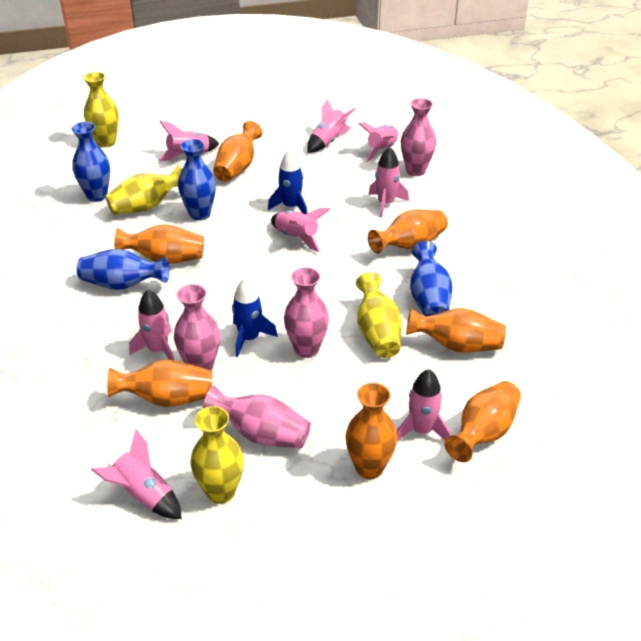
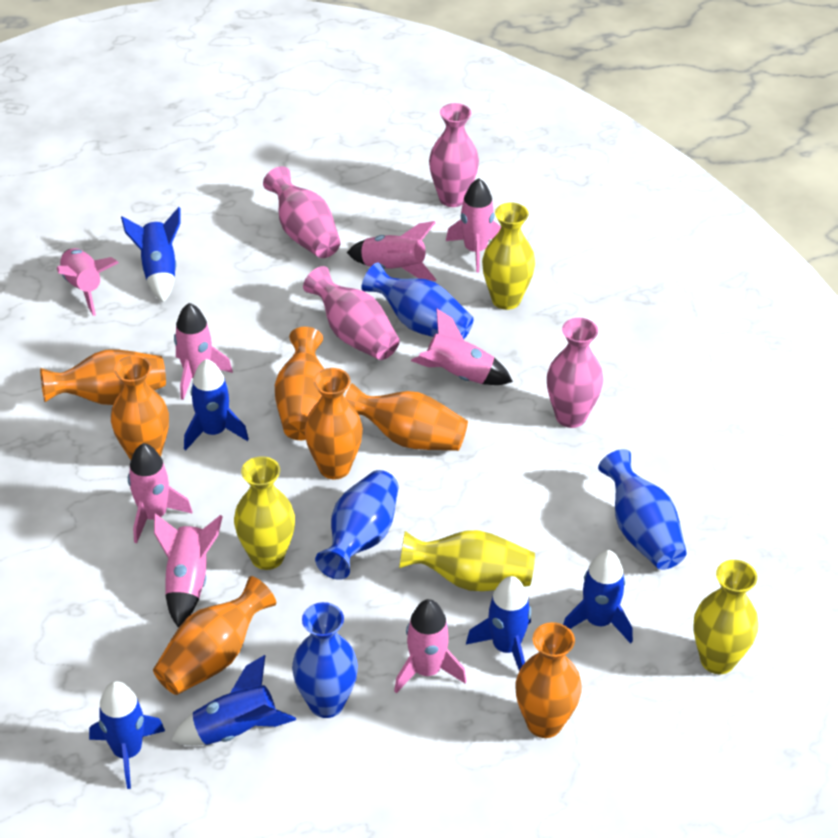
blue rocket: 2 -> 6

